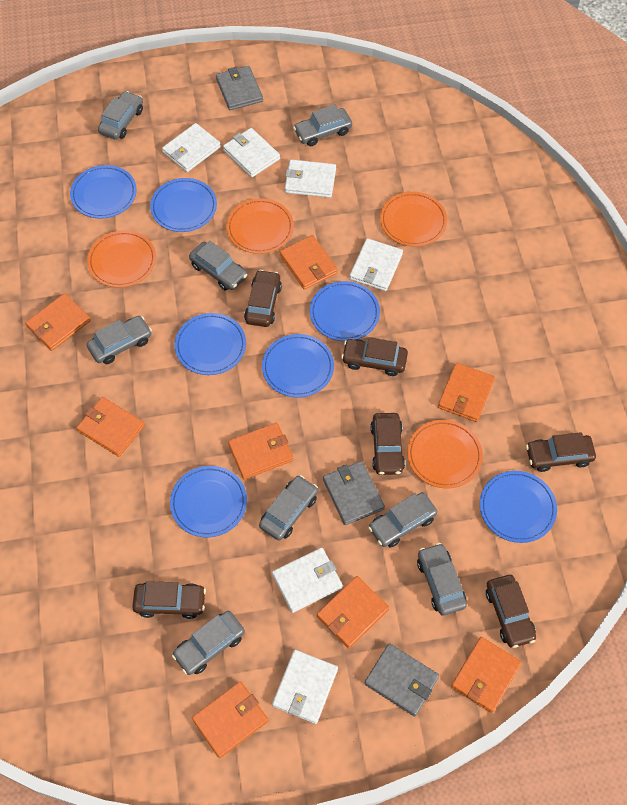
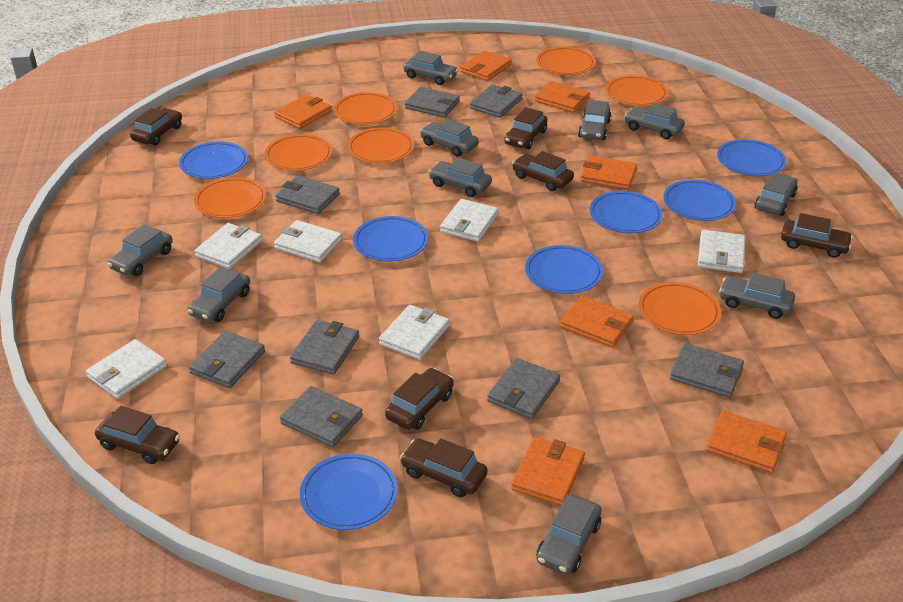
brown car: 6 -> 7
grey car: 8 -> 10
grey wallet: 3 -> 8
orange plate: 4 -> 7
orange wallet: 8 -> 7

